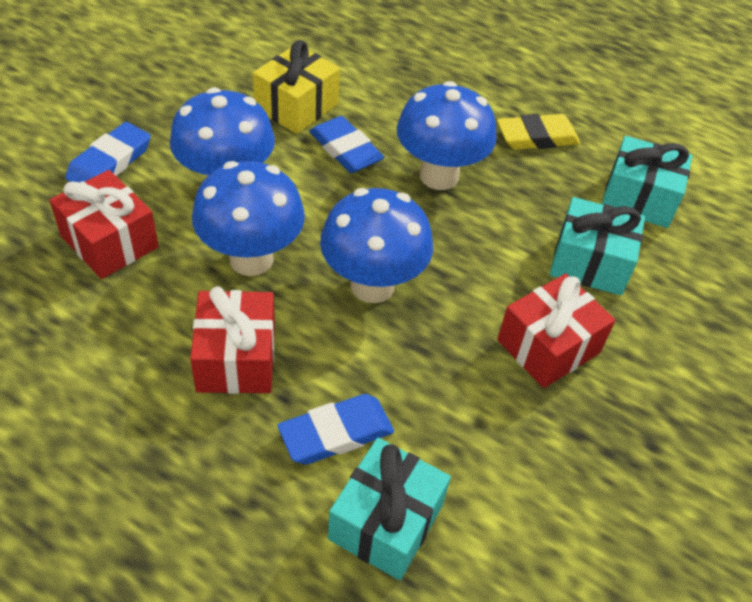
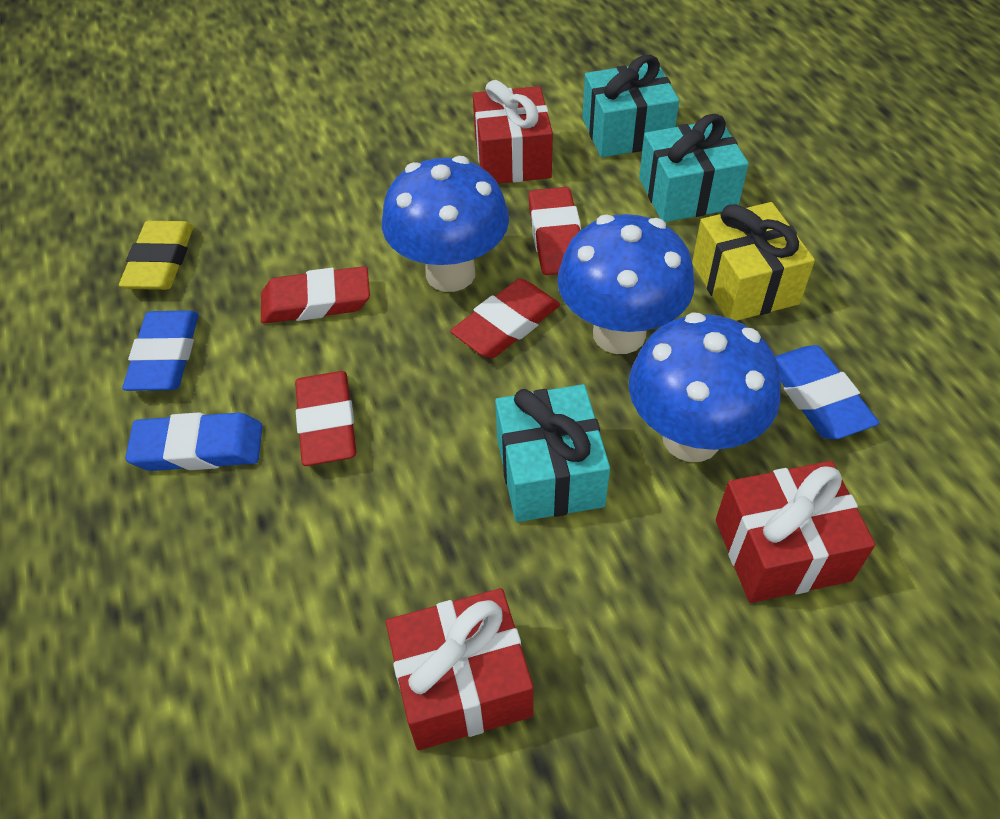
blue mushroom: 4 -> 3
red eraser: 0 -> 4

